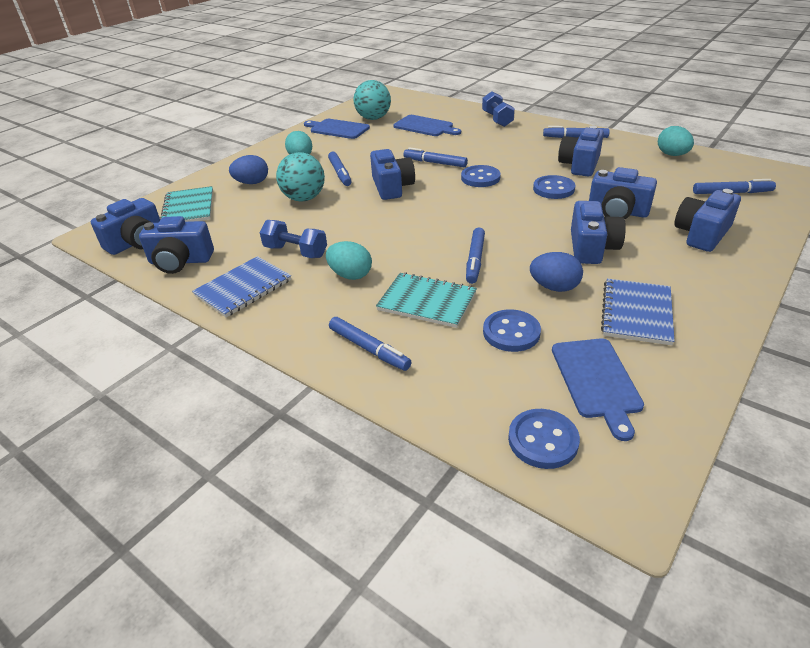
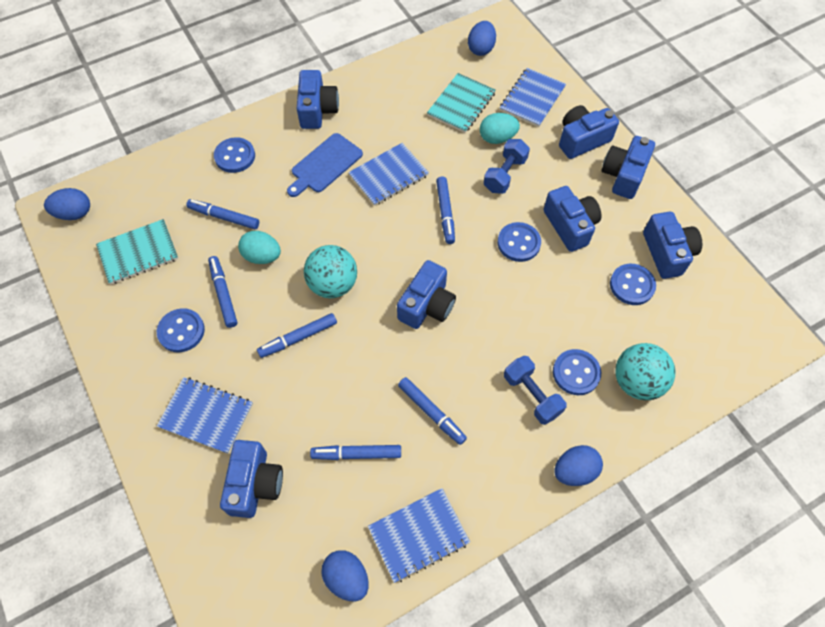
blue button: 4 -> 5
blue cutting board: 3 -> 1
blue egg: 2 -> 4
blue notebook: 2 -> 4
turquoise egg: 3 -> 2

